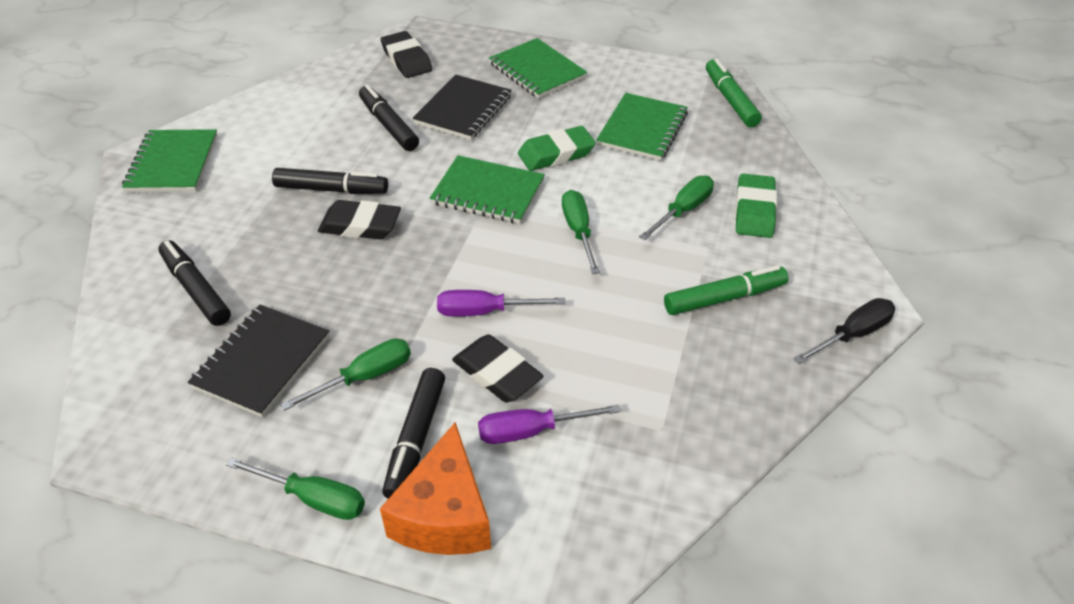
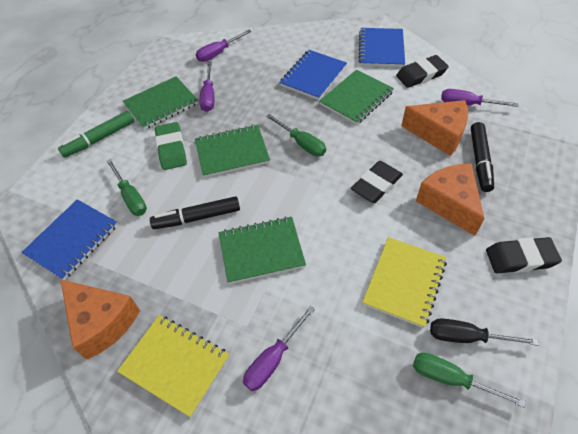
black marker: 4 -> 2
black notebook: 2 -> 0
blue notebook: 0 -> 3
green eraser: 2 -> 1
green marker: 2 -> 1
green screwdriver: 4 -> 3
orange cheese: 1 -> 3
purple screwdriver: 2 -> 4
yellow notebook: 0 -> 2

